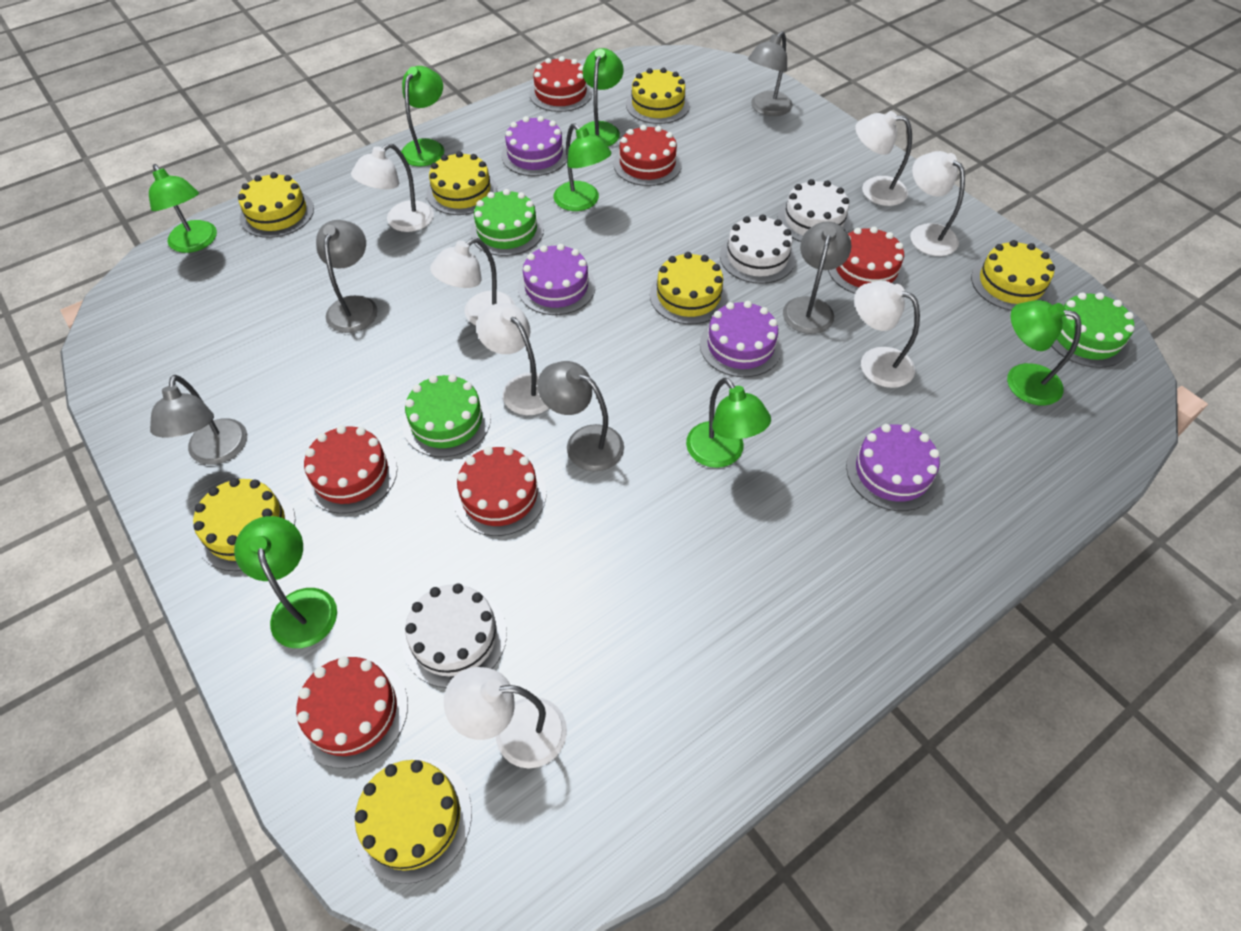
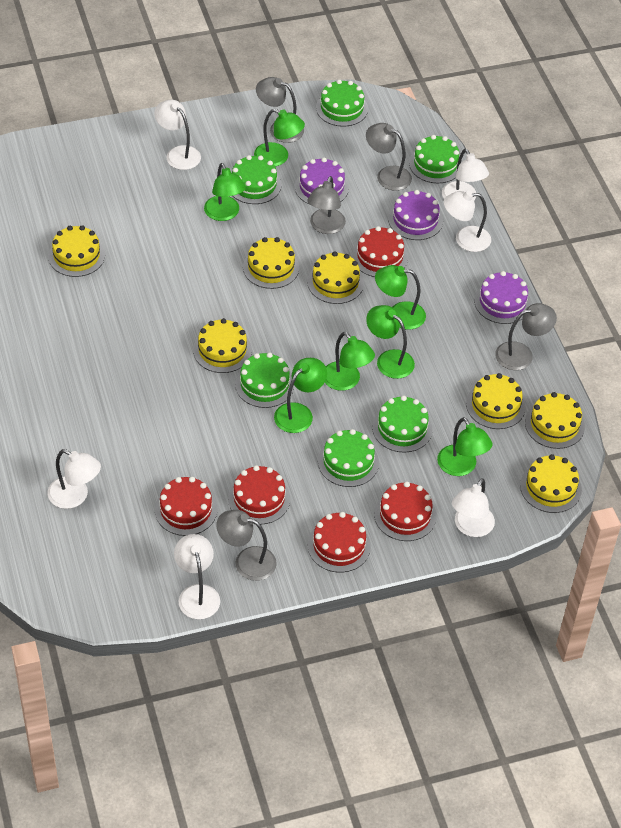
green cake: 3 -> 6
purple cake: 4 -> 3
red cake: 6 -> 5
white cake: 3 -> 0
white lamp: 7 -> 6

